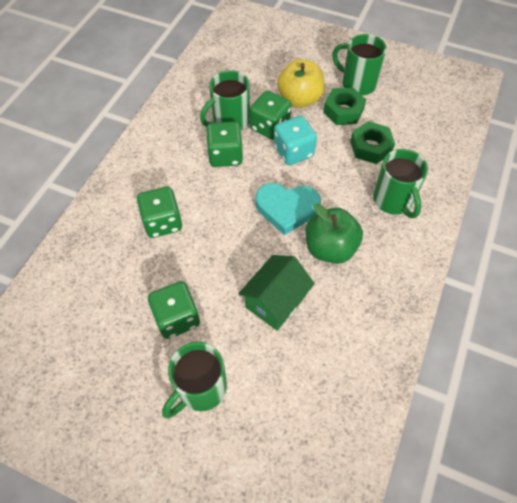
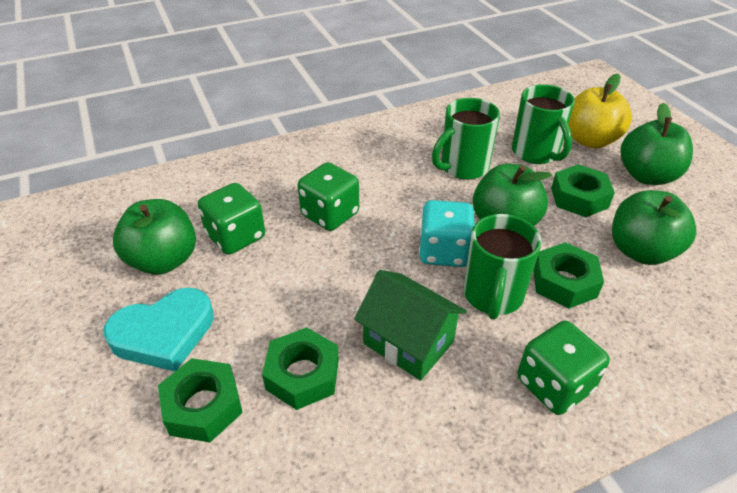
green apple: 1 -> 4
green dice: 4 -> 3
green mug: 4 -> 3
green nut: 2 -> 4

